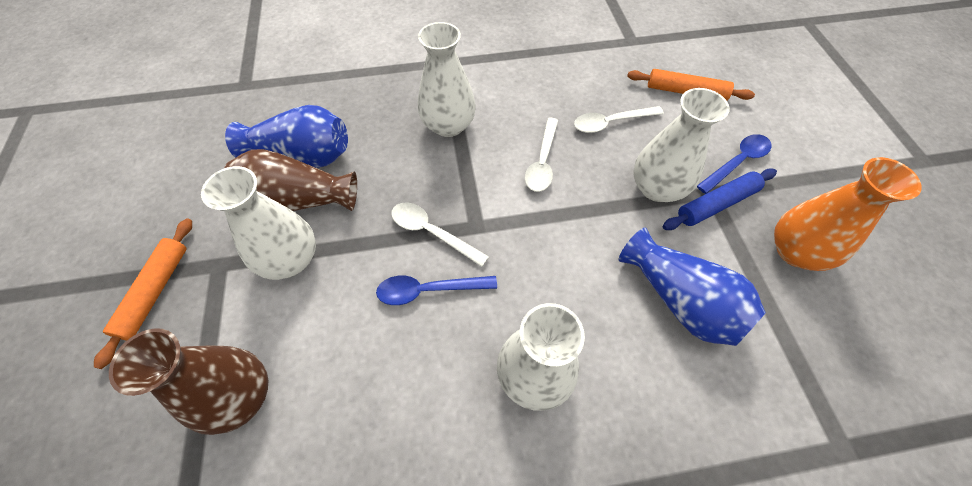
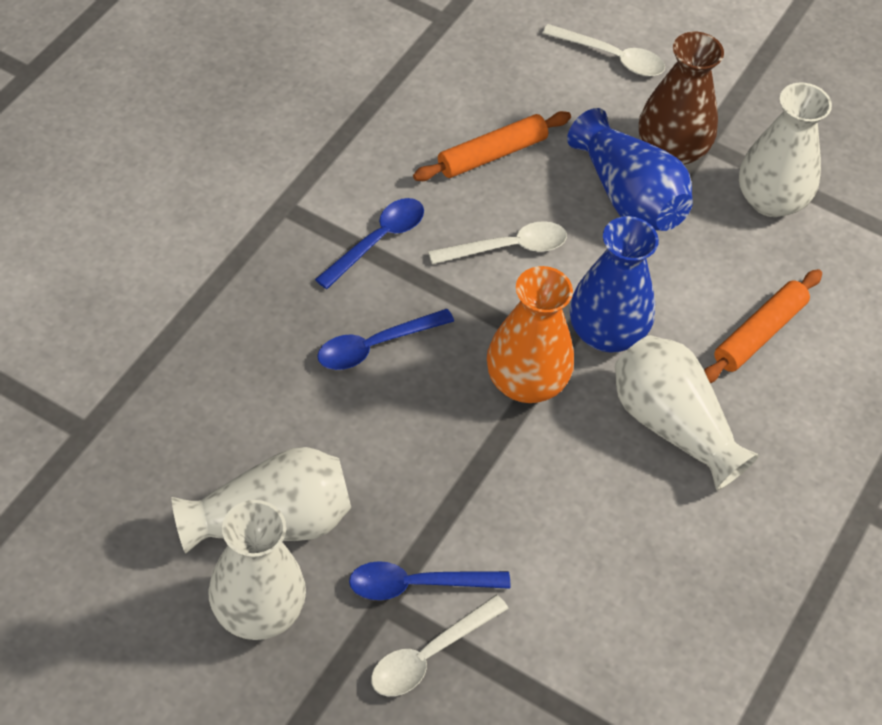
blue rolling pin: 1 -> 0
blue spoon: 2 -> 3
brown vase: 2 -> 1

